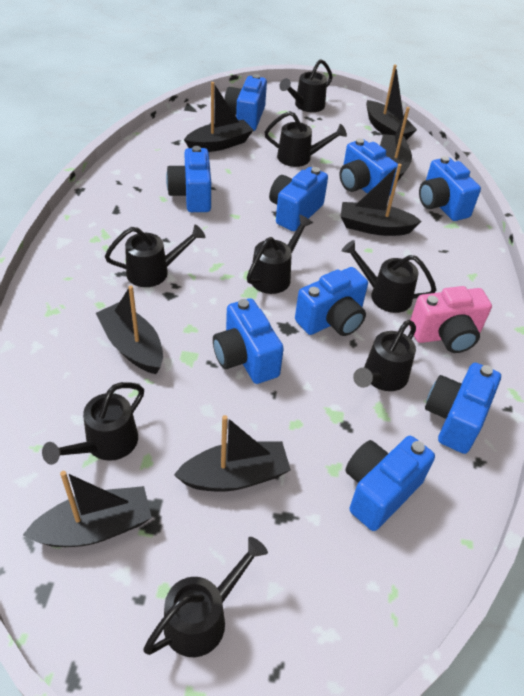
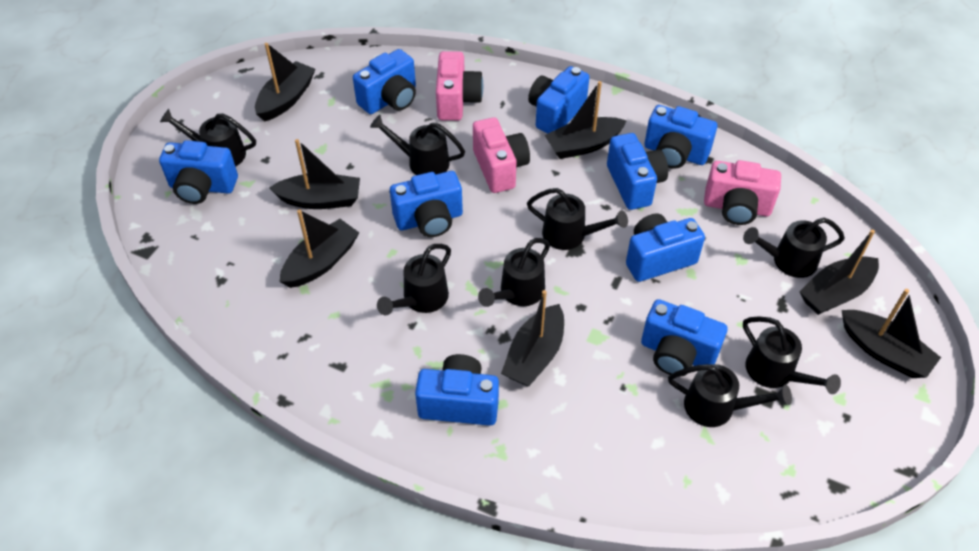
pink camera: 1 -> 3

